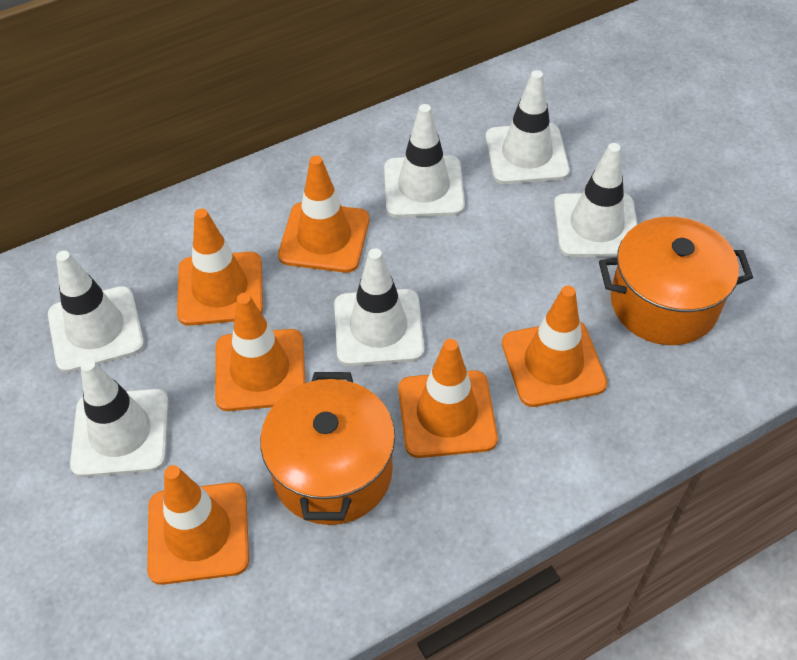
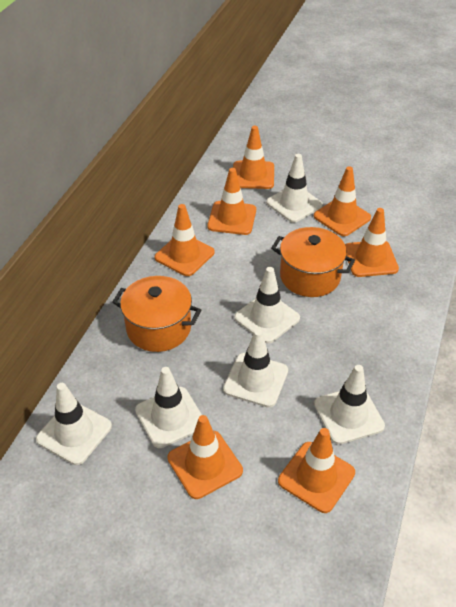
orange traffic cone: 6 -> 7

